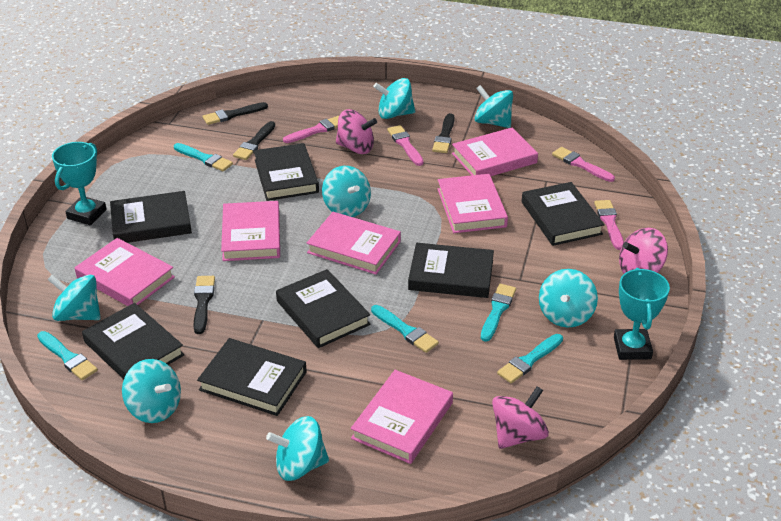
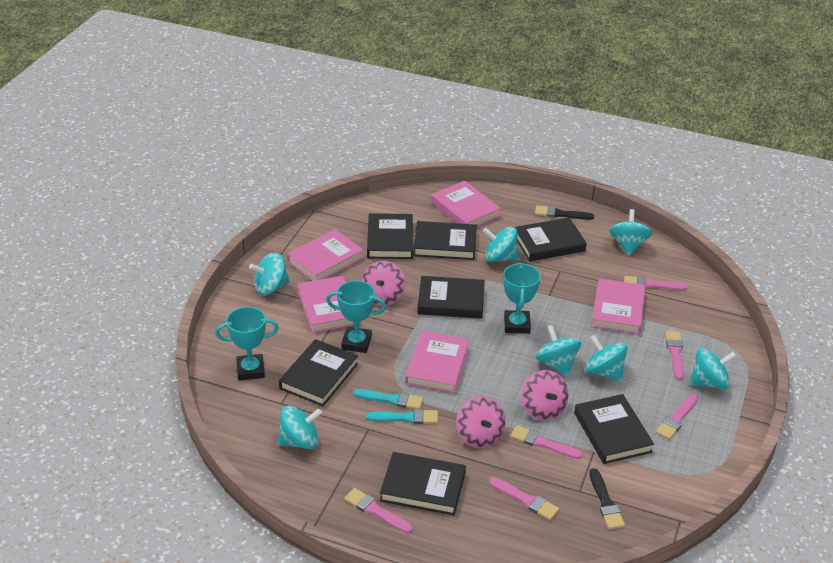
black brush: 4 -> 2
pink book: 6 -> 5
pink brush: 4 -> 6
turquoise brush: 5 -> 2
turquoise trophy: 2 -> 3

